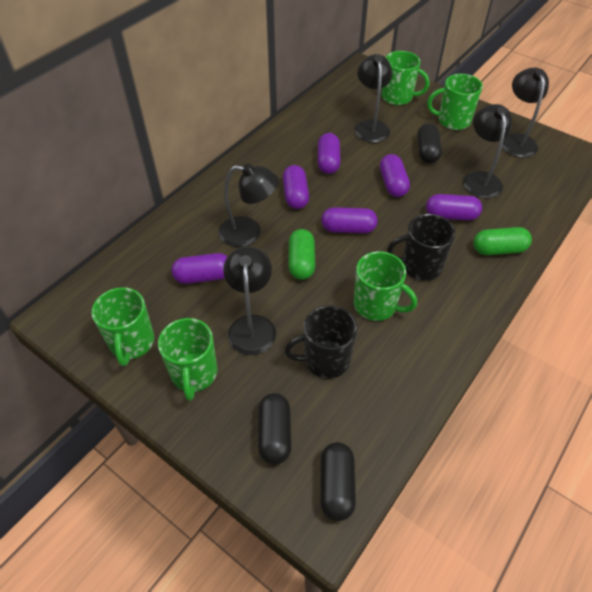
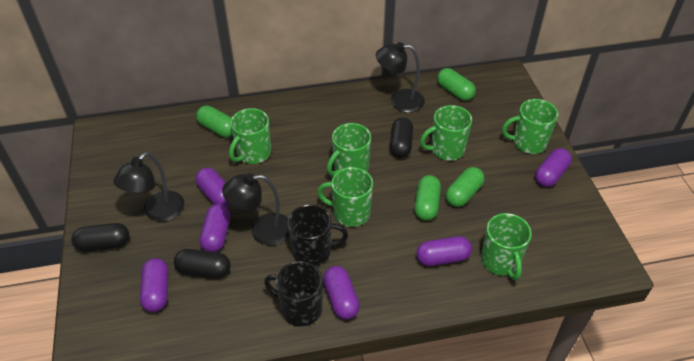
black lamp: 5 -> 3
green capsule: 2 -> 4
green mug: 5 -> 6

